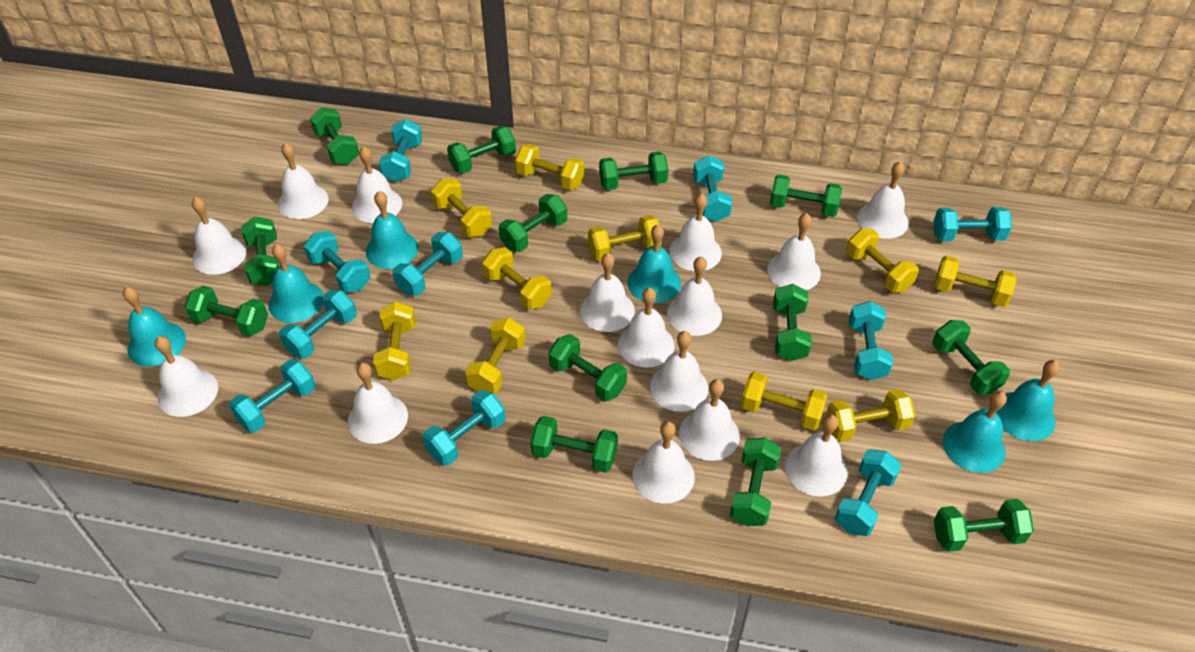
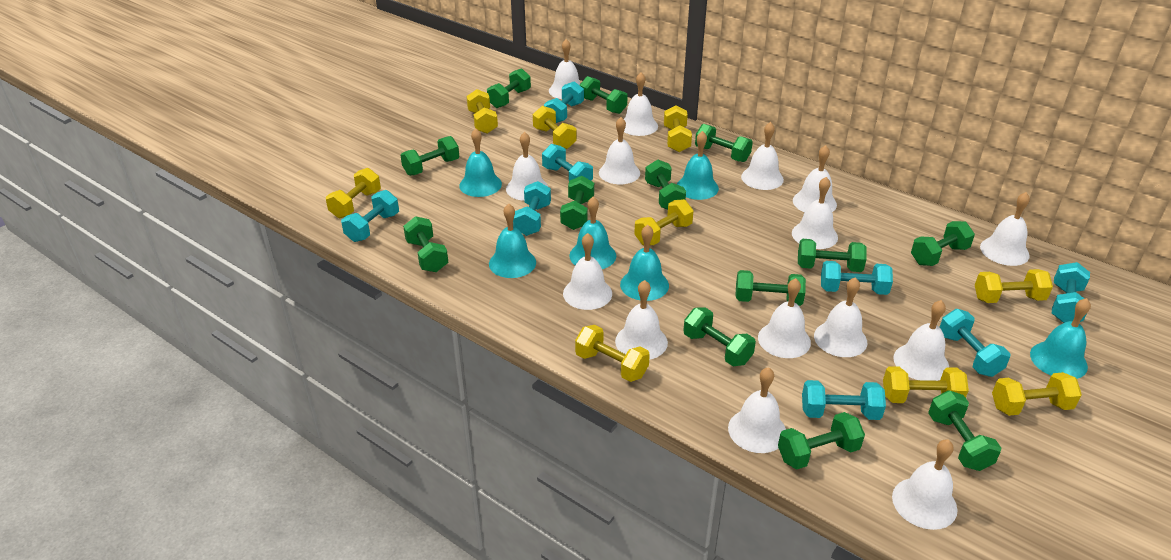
turquoise dumbbell: 10 -> 8
yellow dumbbell: 10 -> 9

